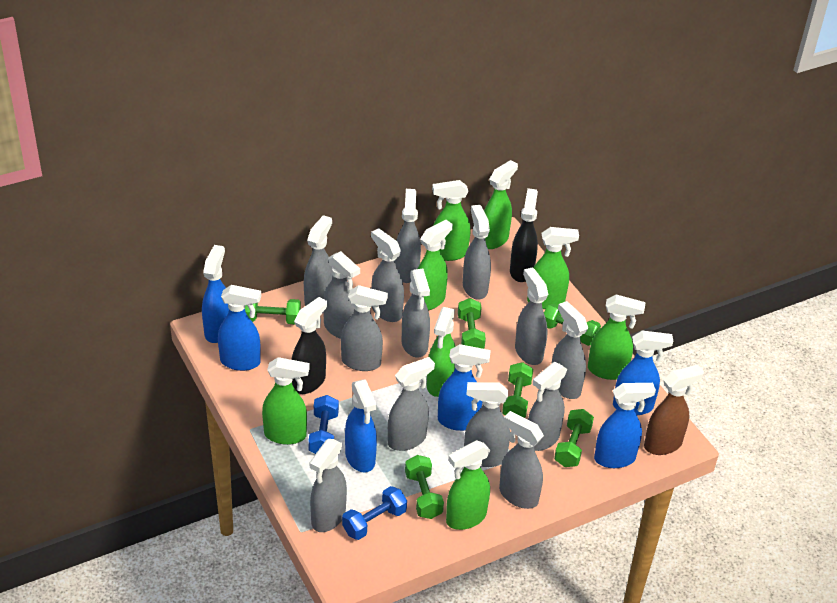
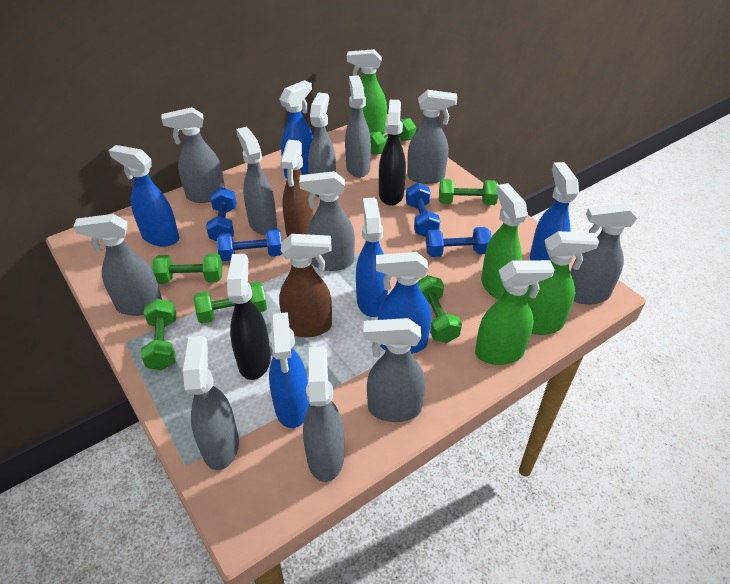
blue dumbbell: 2 -> 4
brown spray bottle: 1 -> 2
green spray bottle: 8 -> 4
grey spray bottle: 14 -> 11

